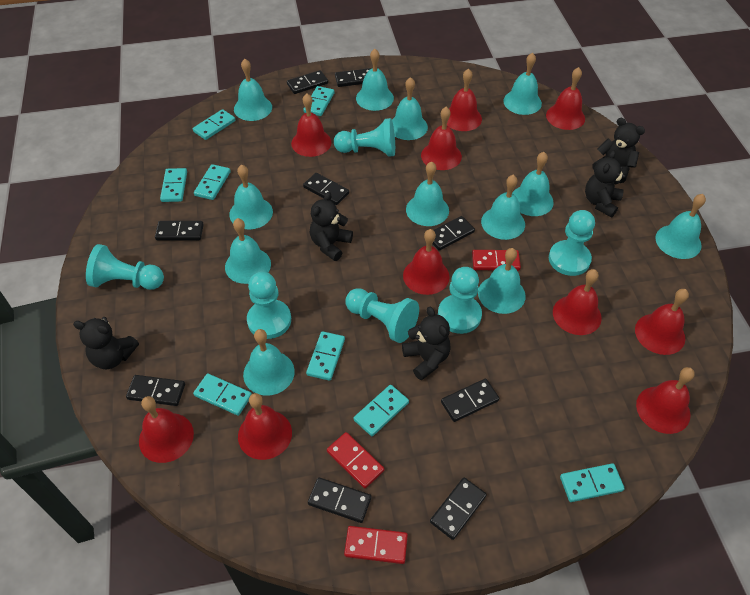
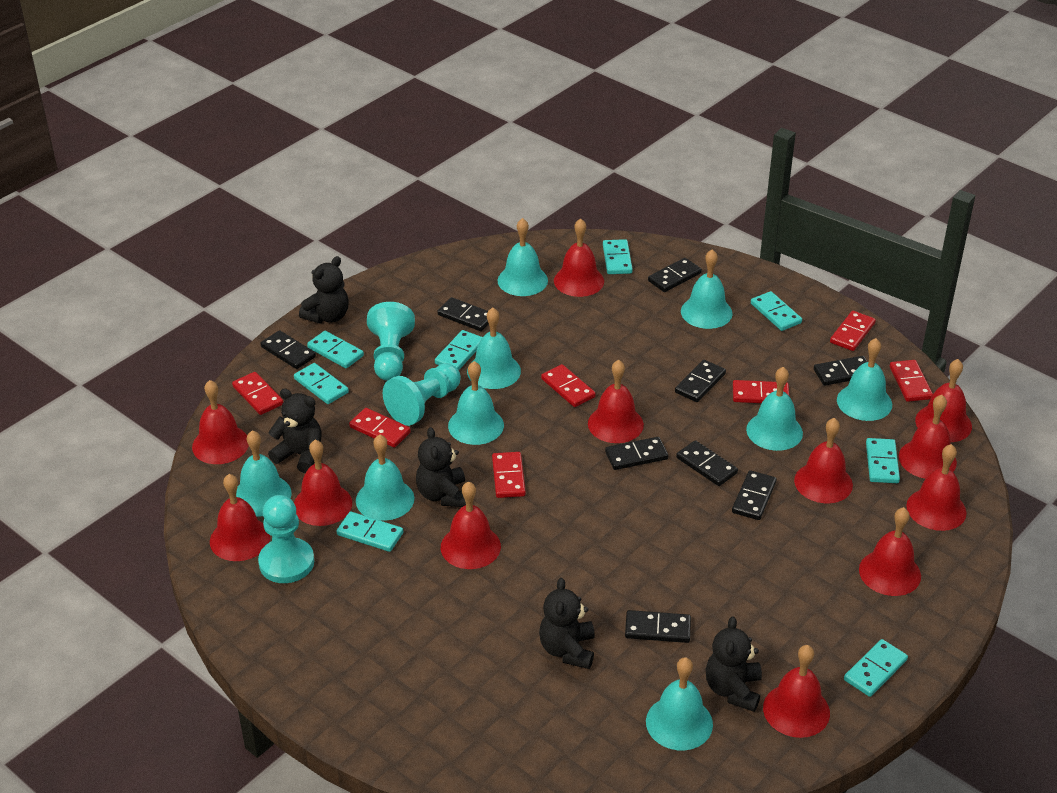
red bell: 10 -> 12
red domino: 3 -> 7
turquoise bell: 12 -> 9
turquoise pawn: 6 -> 3

